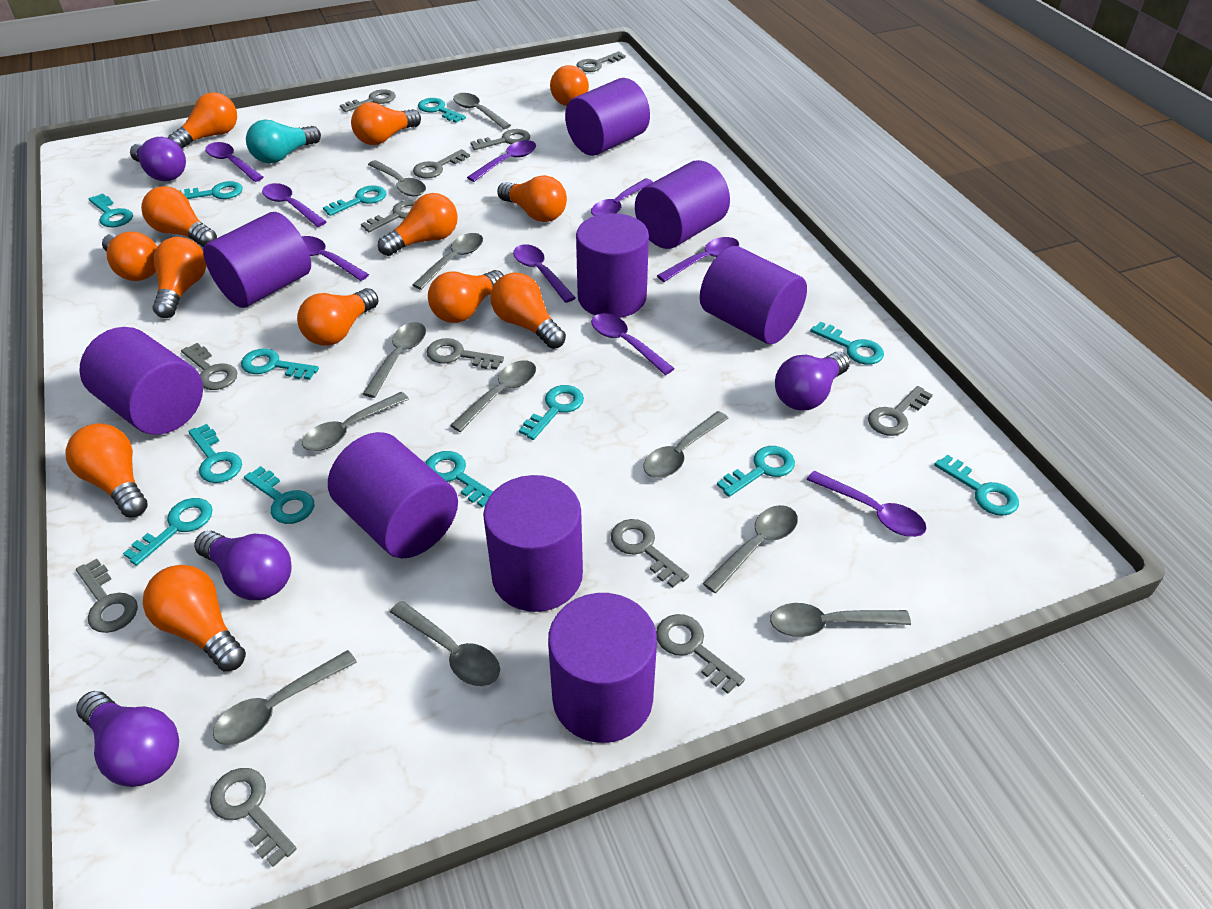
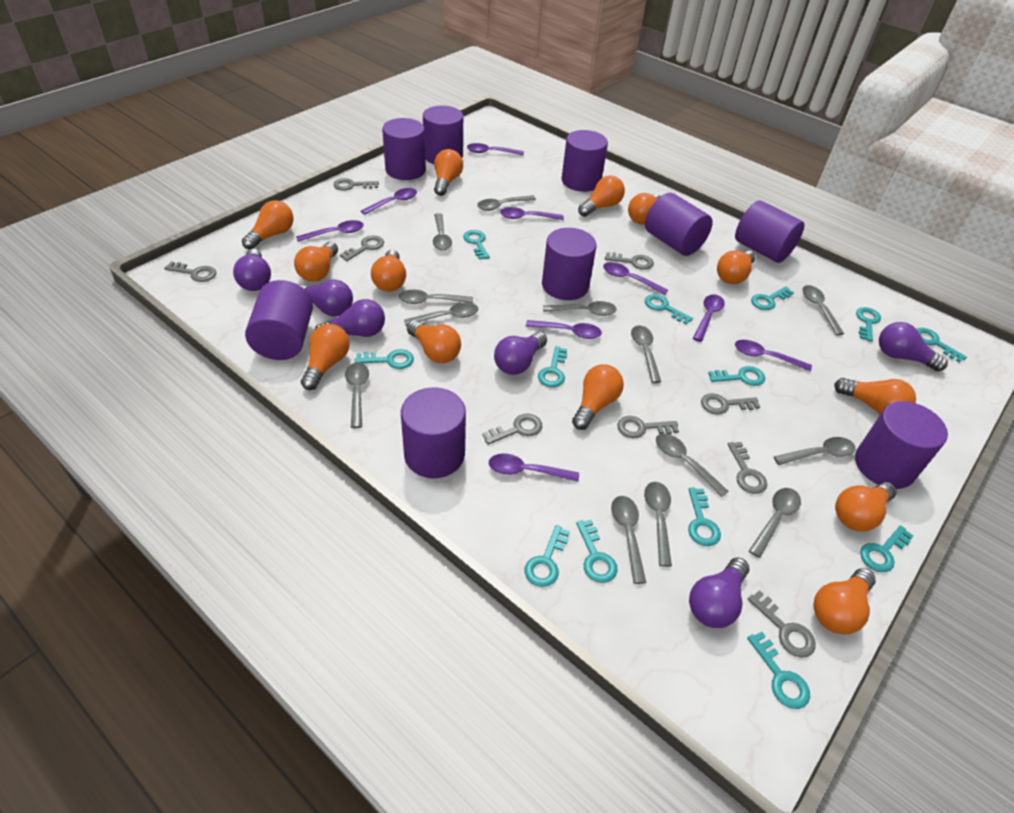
grey key: 12 -> 9
grey spoon: 11 -> 13
purple light bulb: 4 -> 6
turquoise light bulb: 1 -> 0

